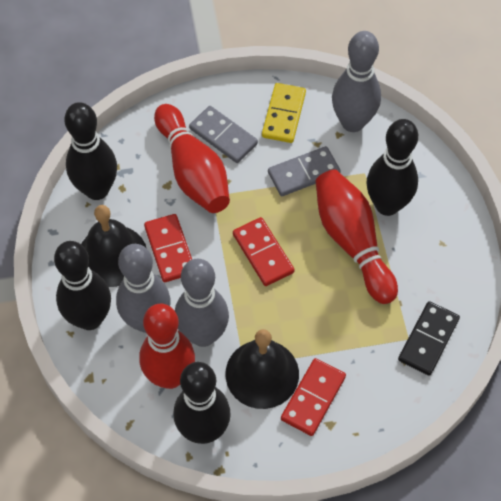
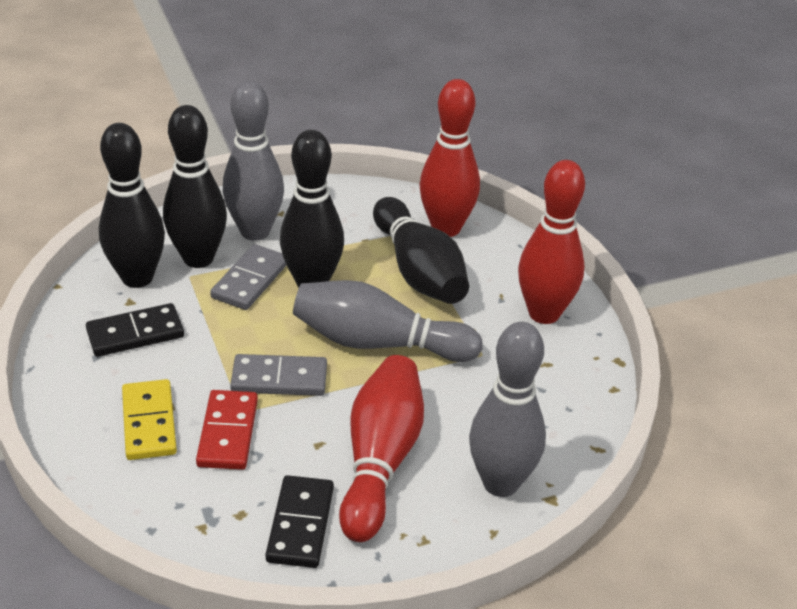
black bell: 2 -> 0
black domino: 1 -> 2
red domino: 3 -> 1

